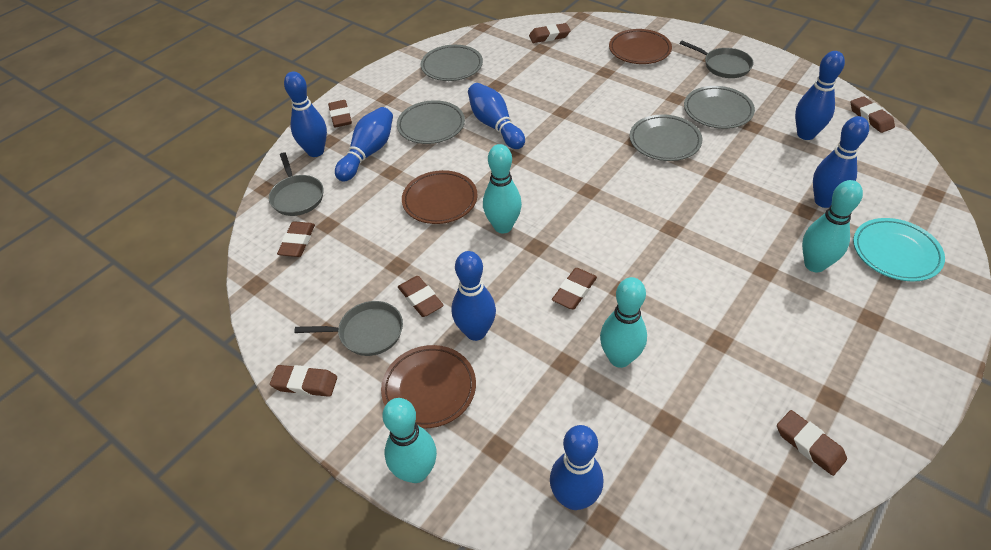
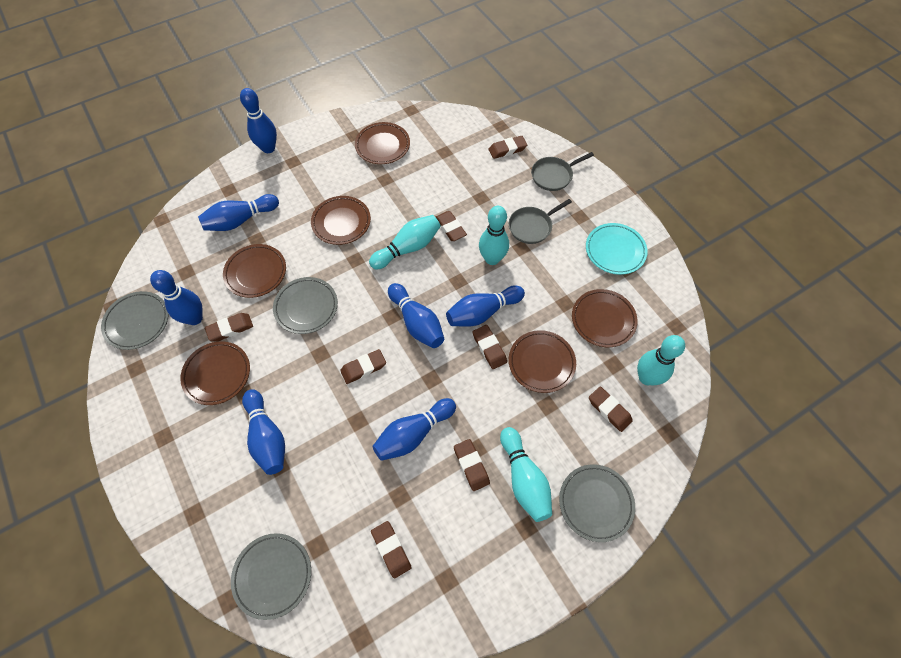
brown plate: 3 -> 6
grey pan: 3 -> 2

